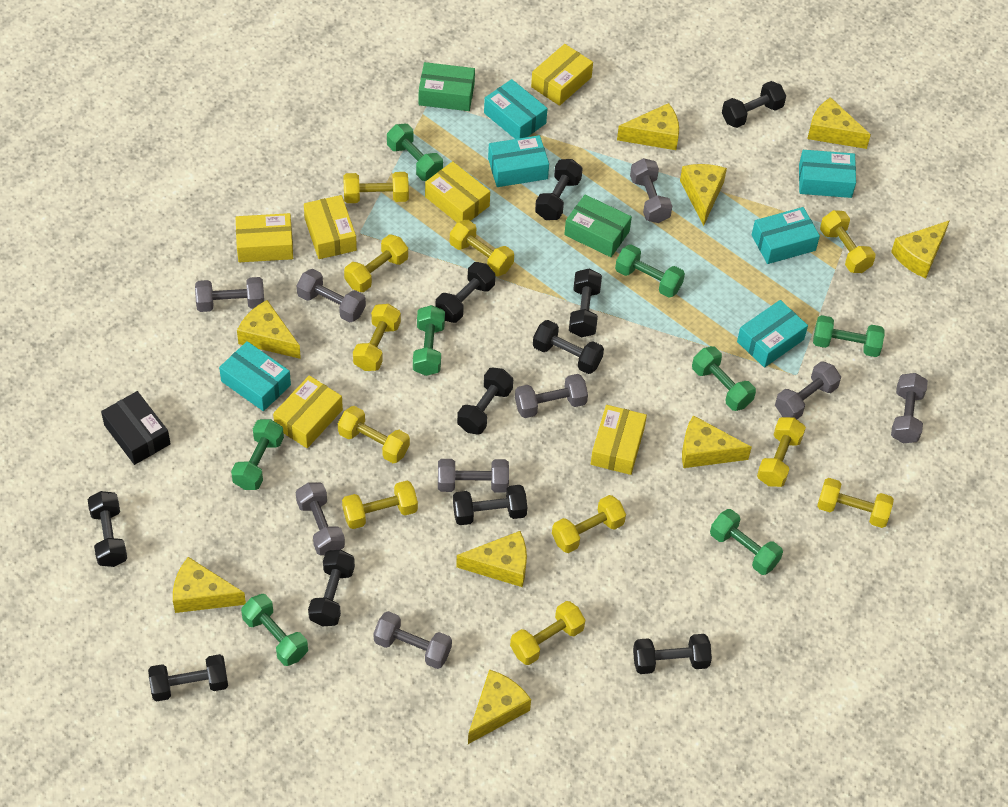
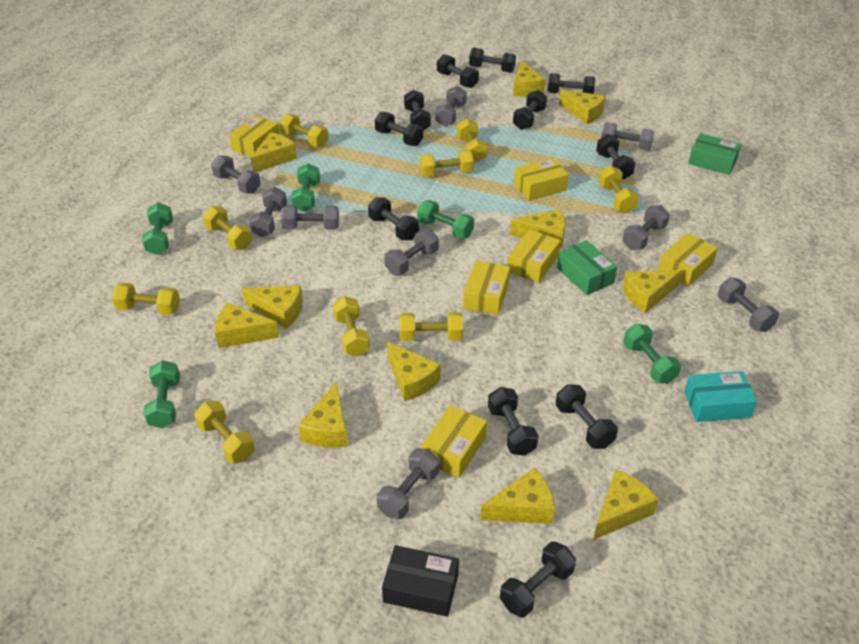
green dumbbell: 8 -> 5
turquoise box: 6 -> 1
yellow cheese: 9 -> 11
yellow dumbbell: 11 -> 9

